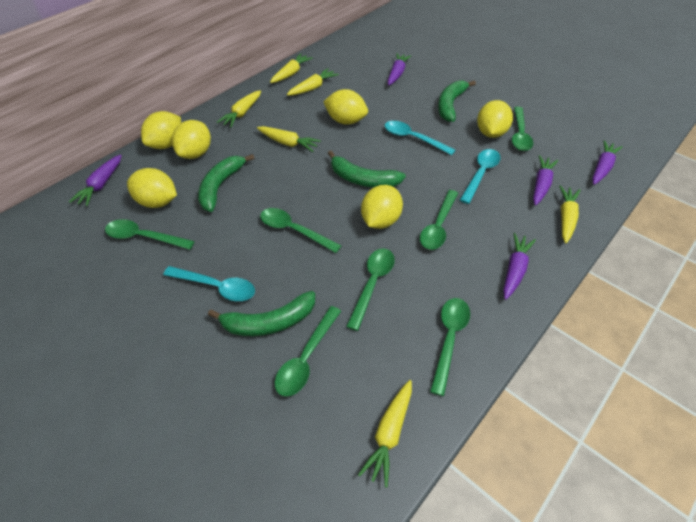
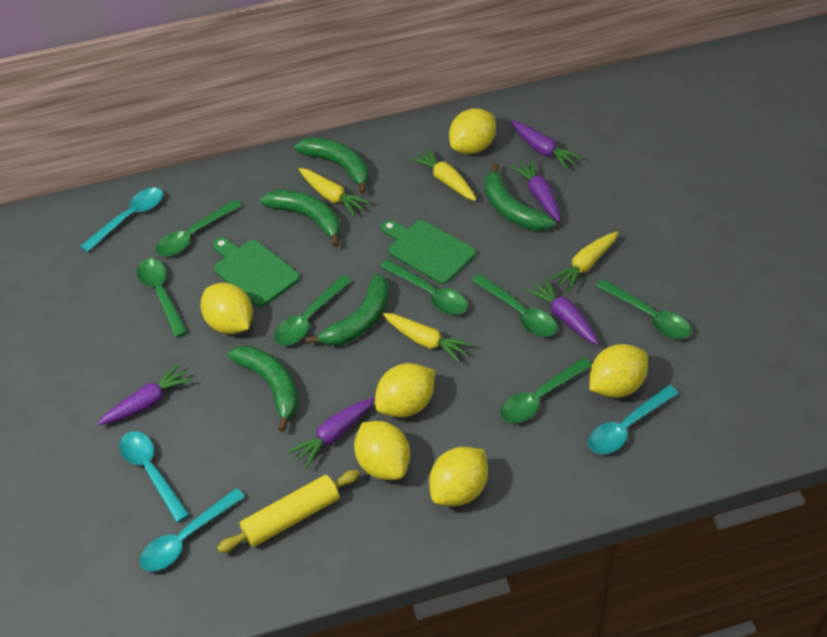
green banana: 4 -> 5
green cutting board: 0 -> 2
turquoise spoon: 3 -> 4
yellow carrot: 6 -> 4
yellow rolling pin: 0 -> 1

